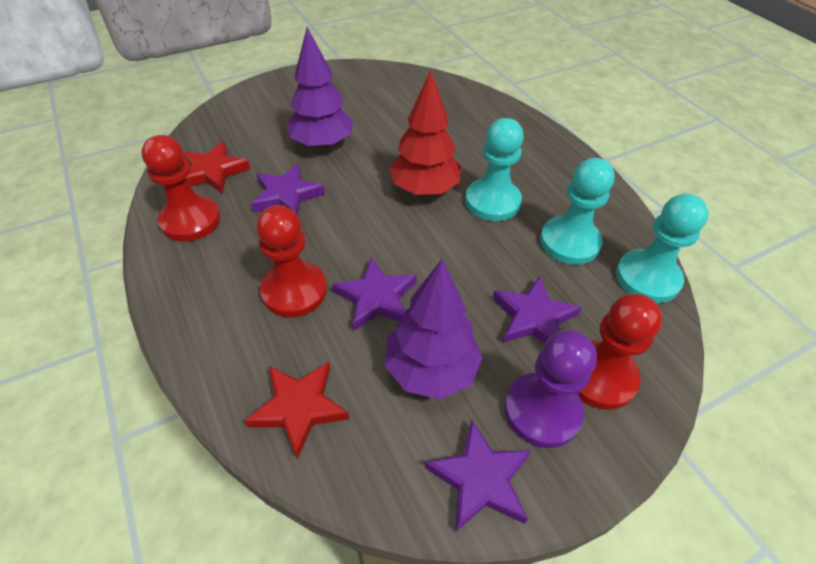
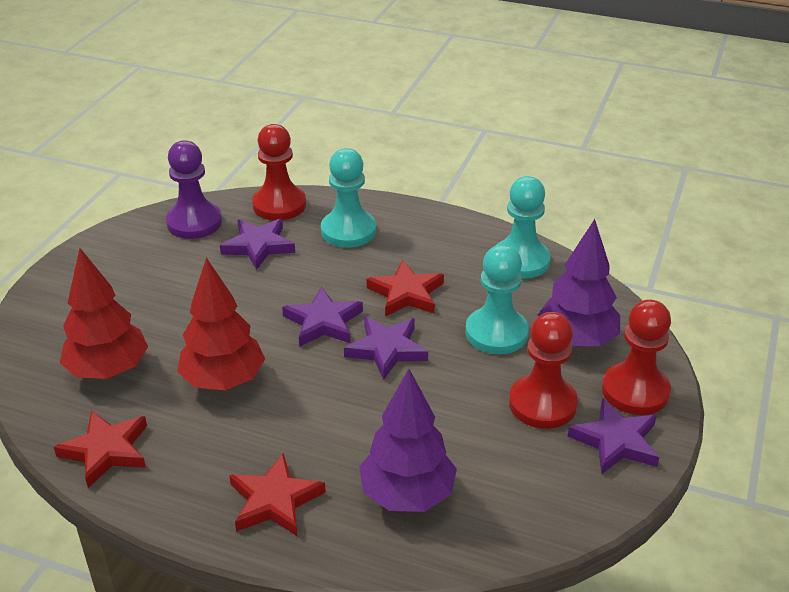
red star: 2 -> 3
red tree: 1 -> 2

